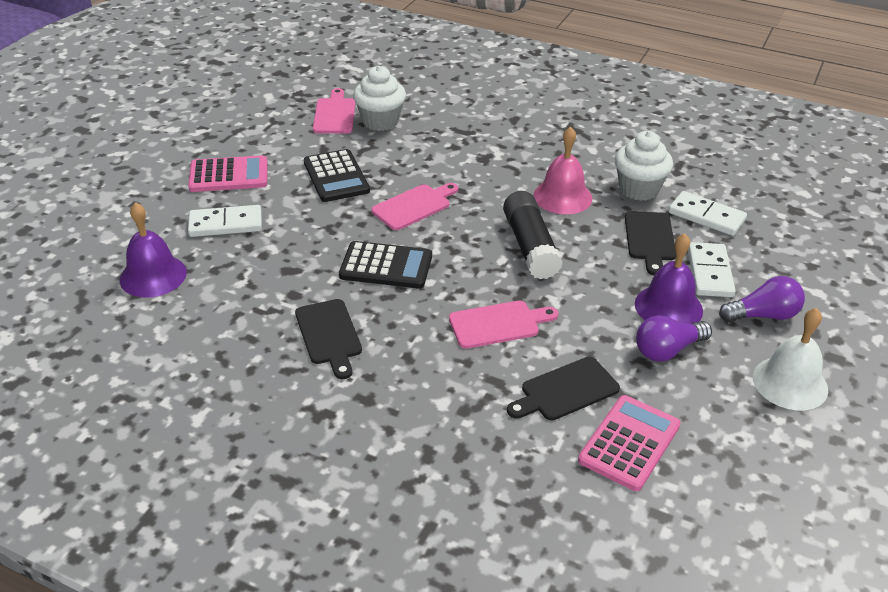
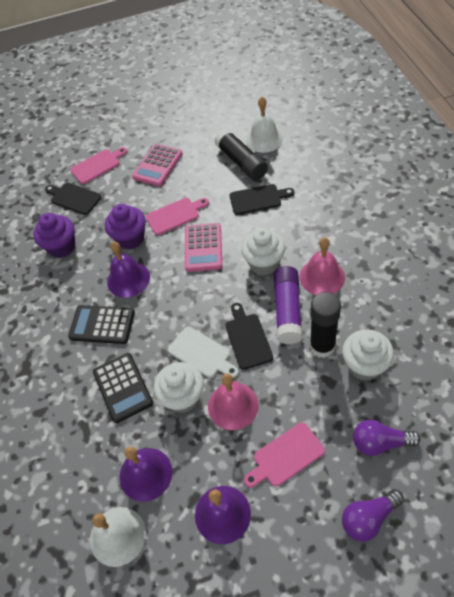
black glue stick: 1 -> 2
pink bell: 1 -> 2
purple bell: 2 -> 3
purple cupcake: 0 -> 2
purple glue stick: 0 -> 1
white bell: 1 -> 2
white cupcake: 2 -> 3
white cutting board: 0 -> 1
white domino: 3 -> 0

